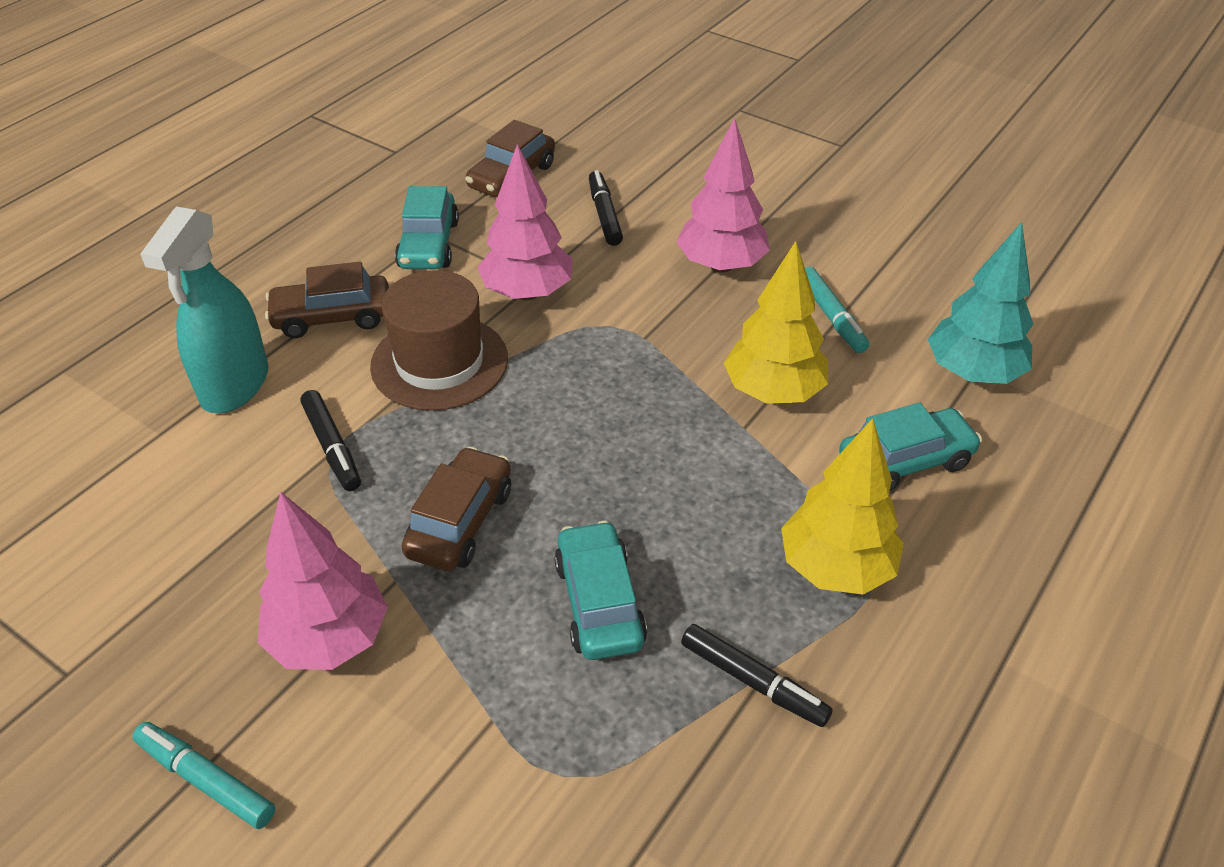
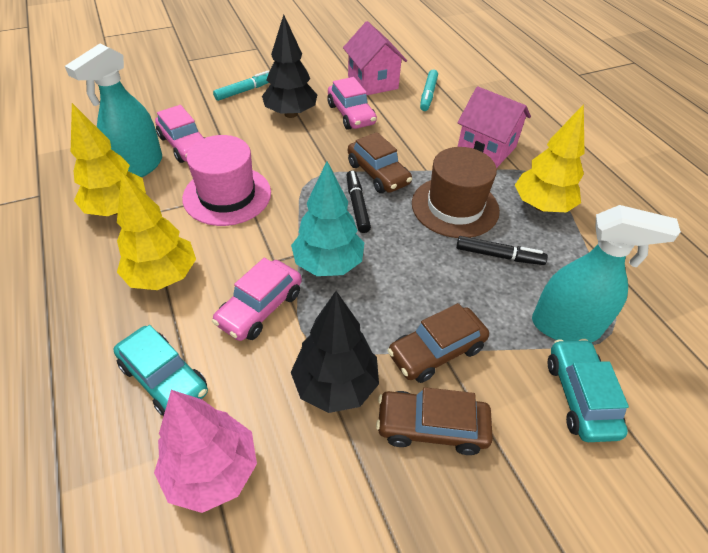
black marker: 3 -> 2
black tree: 0 -> 2
pink car: 0 -> 3
pink hat: 0 -> 1
pink house: 0 -> 2
pink tree: 3 -> 1
turquoise car: 3 -> 2
turquoise spray bottle: 1 -> 2
yellow tree: 2 -> 3

